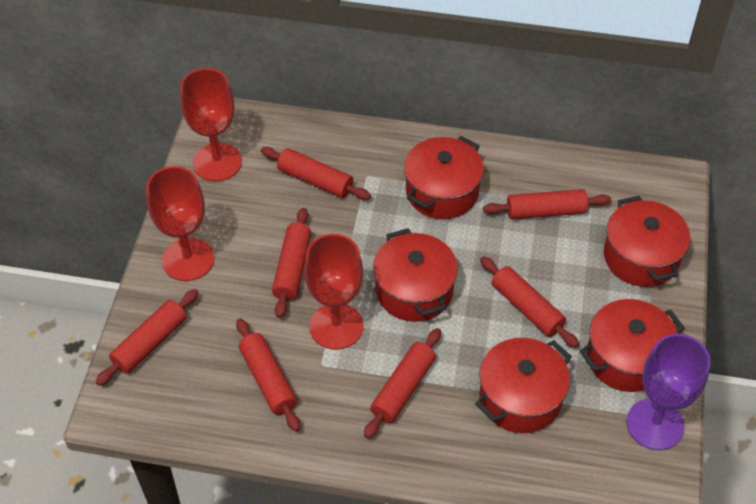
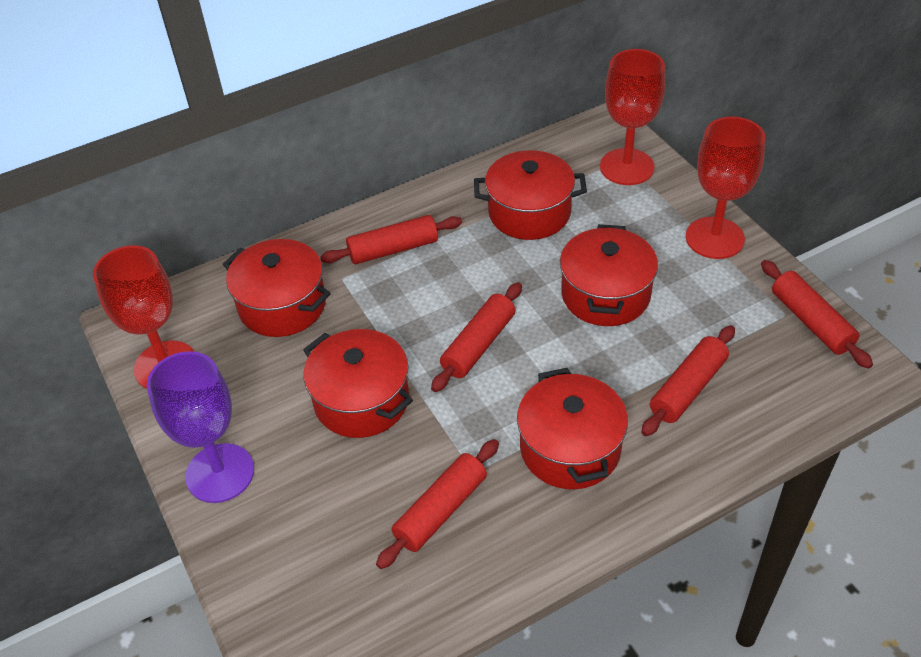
red rolling pin: 7 -> 5

